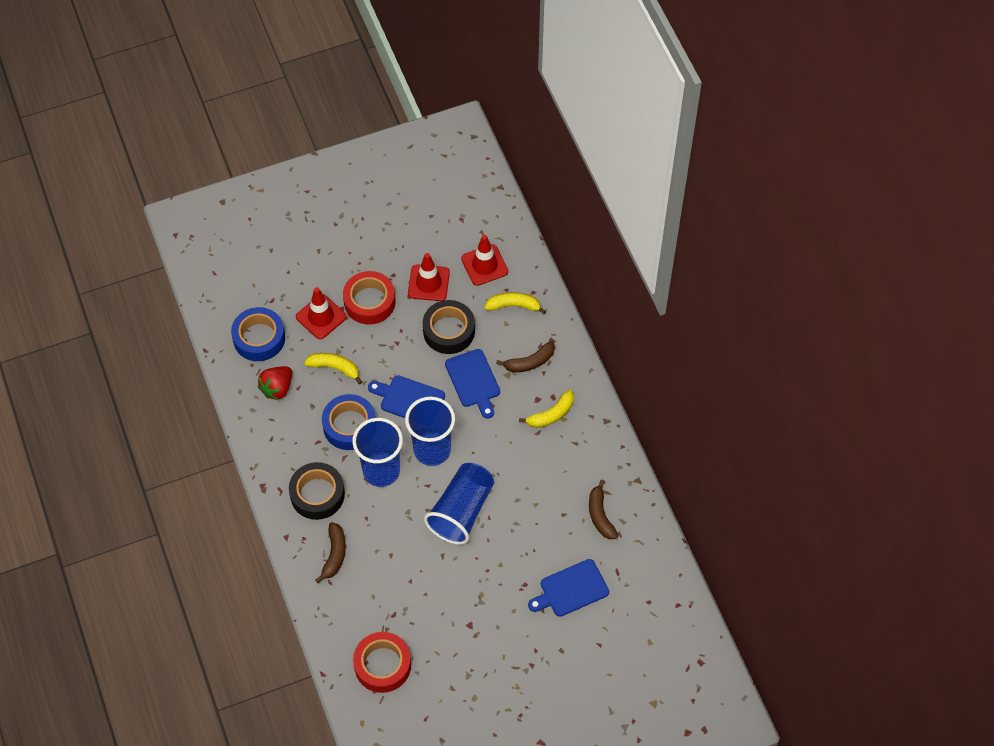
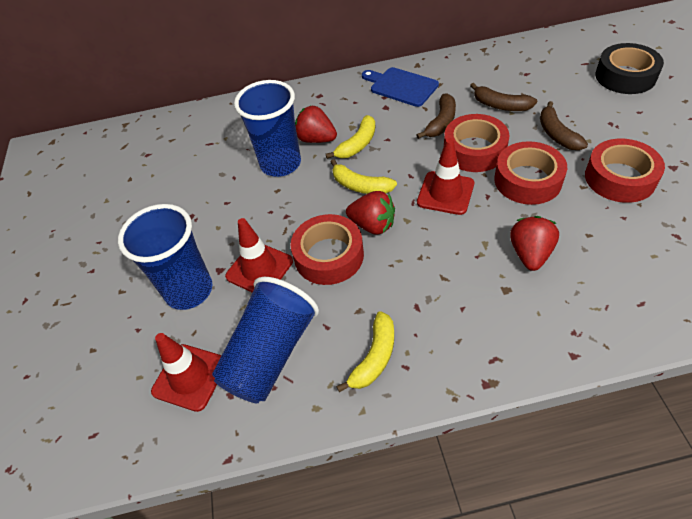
black tape: 2 -> 1
blue cutting board: 3 -> 1
blue tape: 2 -> 0
red strawberry: 1 -> 3
red tape: 2 -> 4

